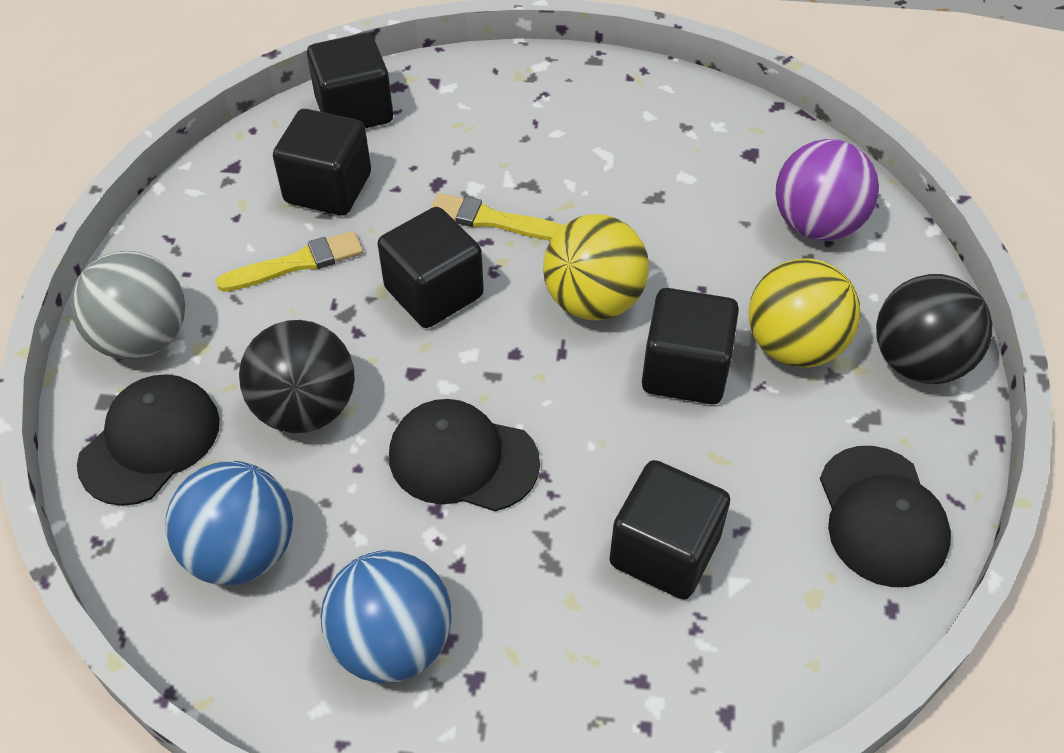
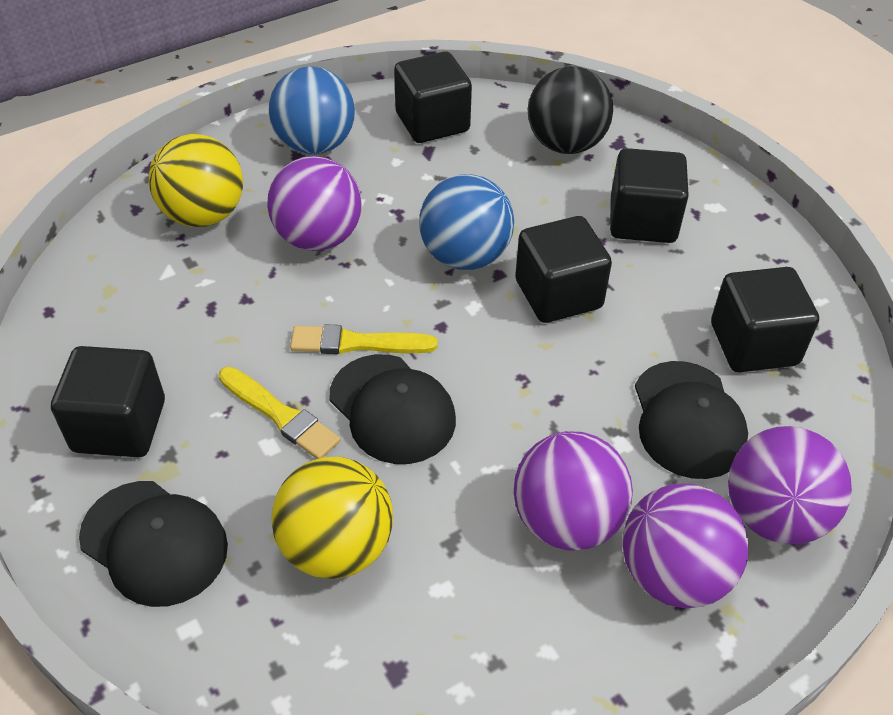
black ball: 2 -> 1
grey ball: 1 -> 0
purple ball: 1 -> 4

